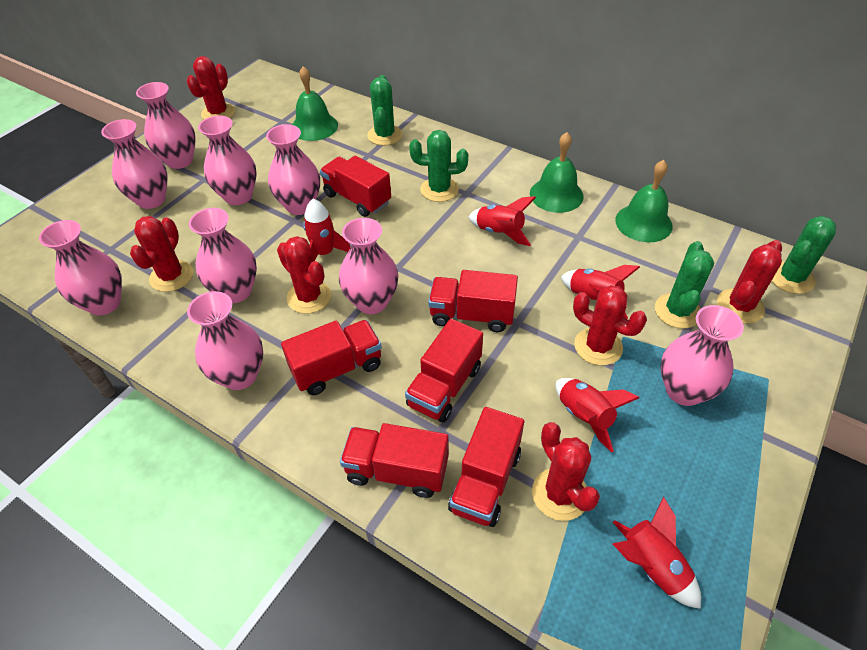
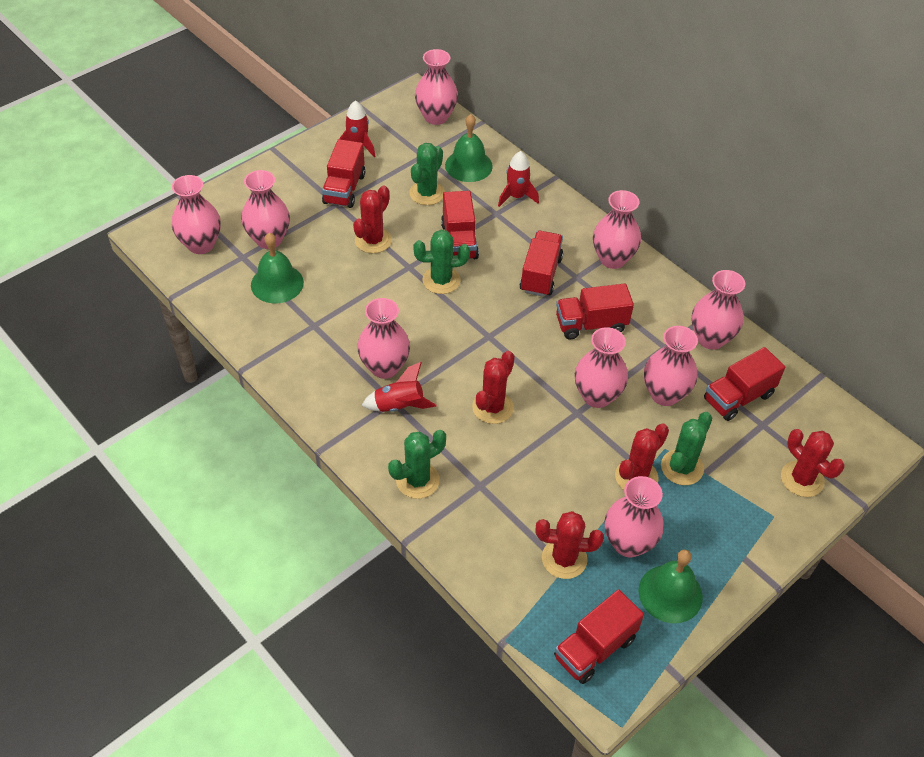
red cactus: 6 -> 5
red rocket: 5 -> 3

